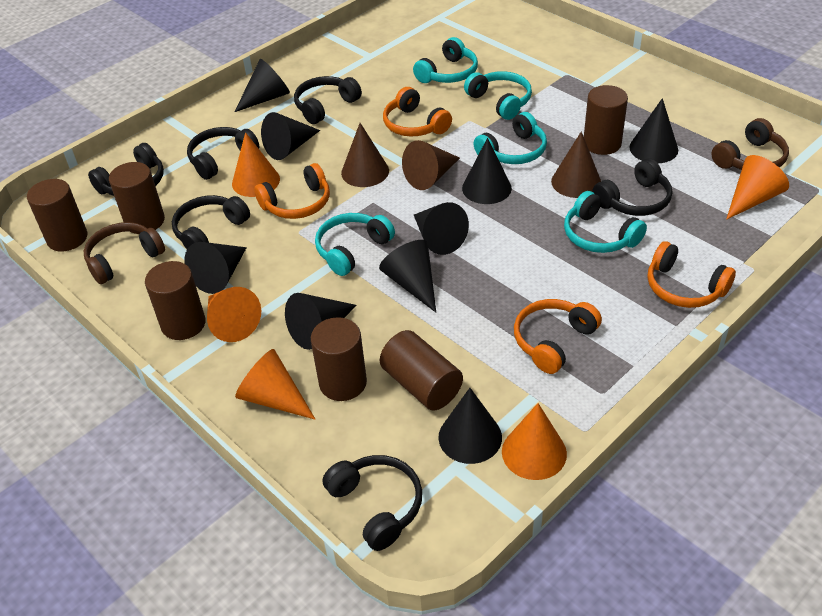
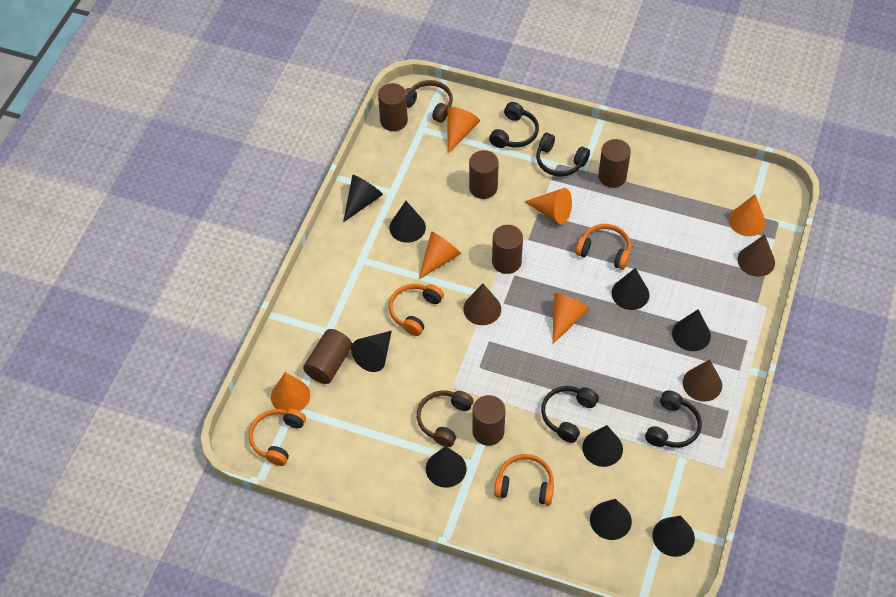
black headphones: 6 -> 4
orange cone: 5 -> 6
turquoise headphones: 5 -> 0

